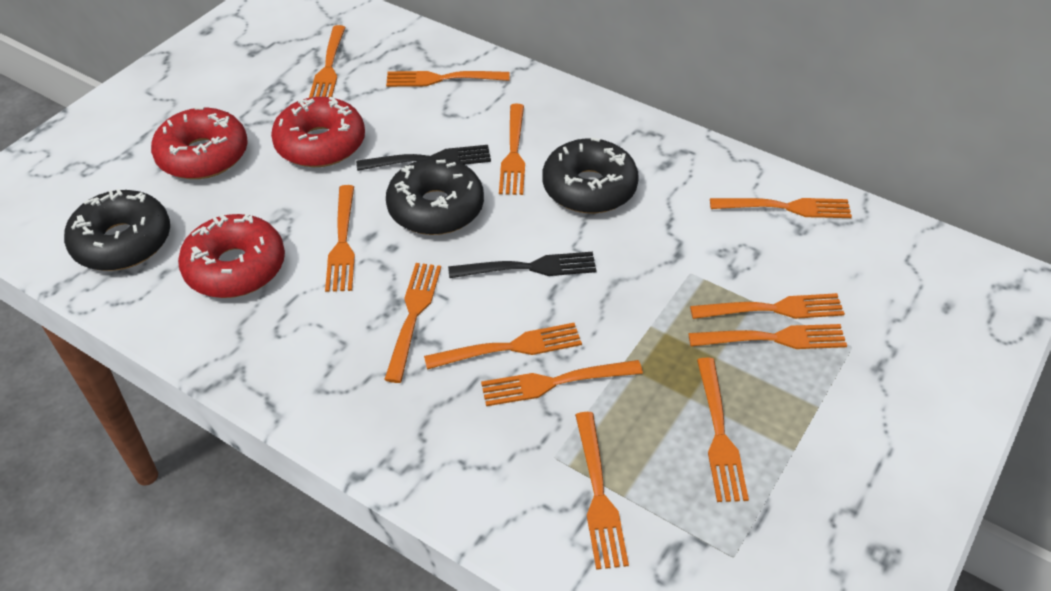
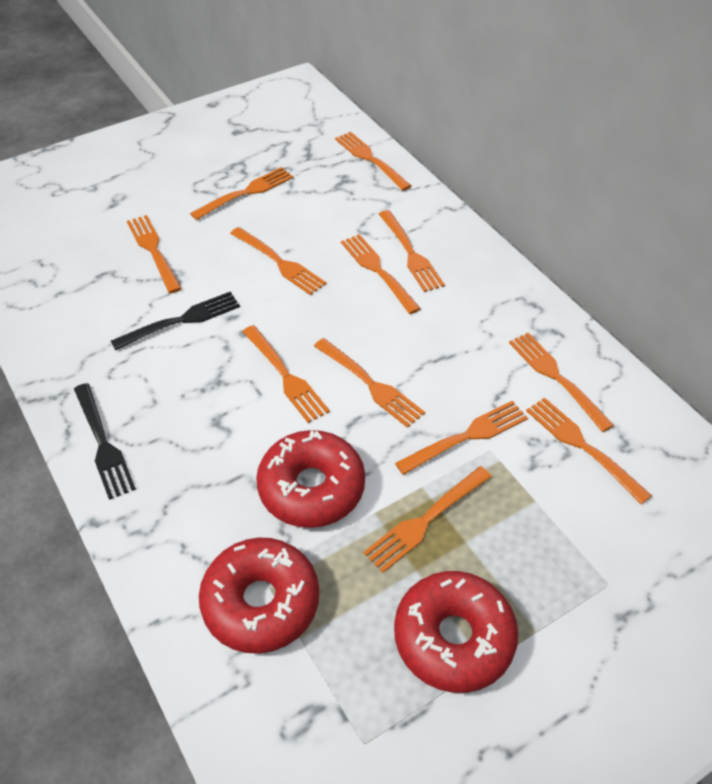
black donut: 3 -> 0

